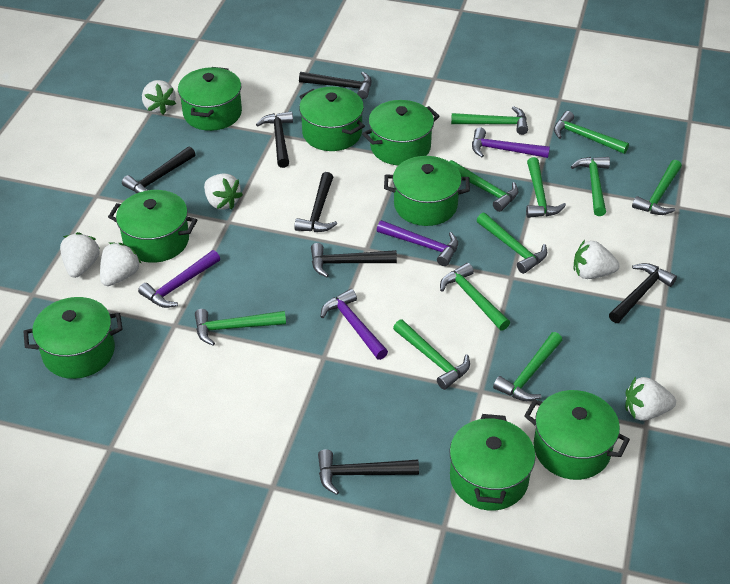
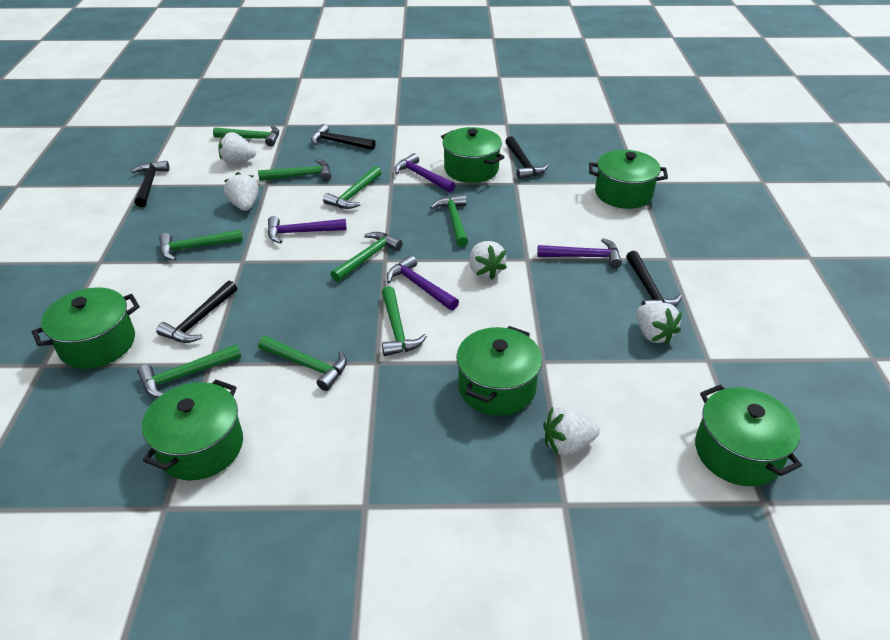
black hammer: 7 -> 5
green hammer: 11 -> 9
green pot: 8 -> 6
white strawberry: 6 -> 5

